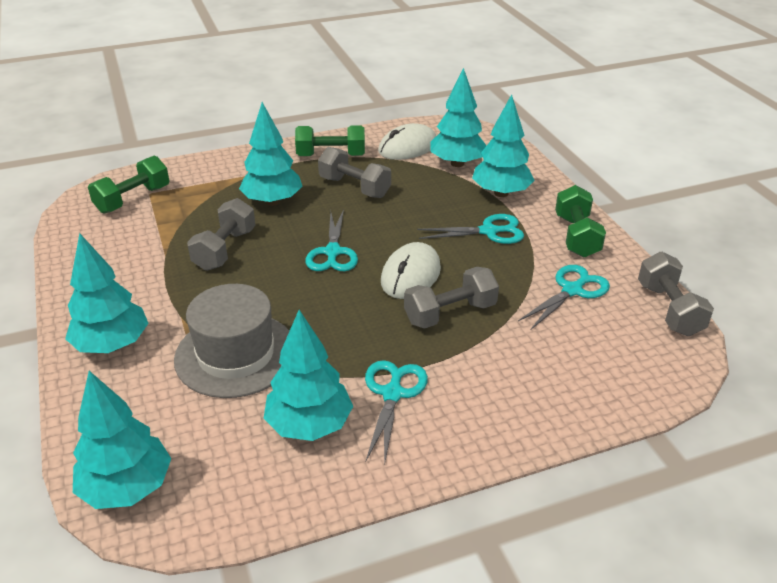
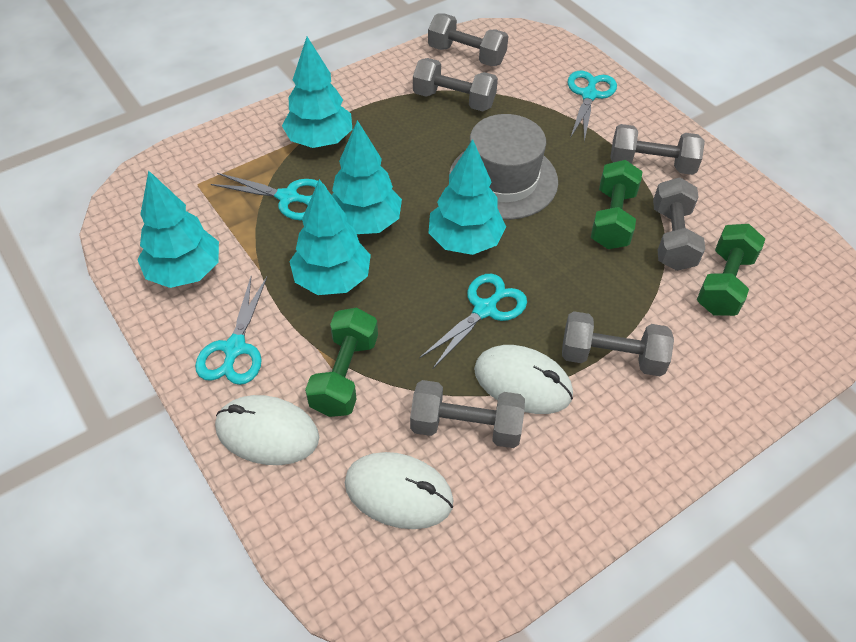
grey dumbbell: 4 -> 6
turquoise tree: 6 -> 5
white mouse: 2 -> 3

